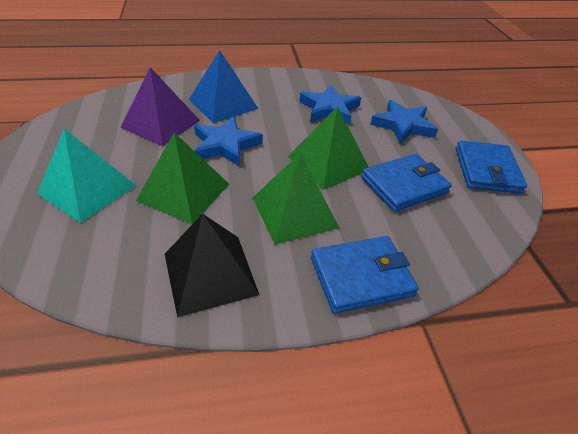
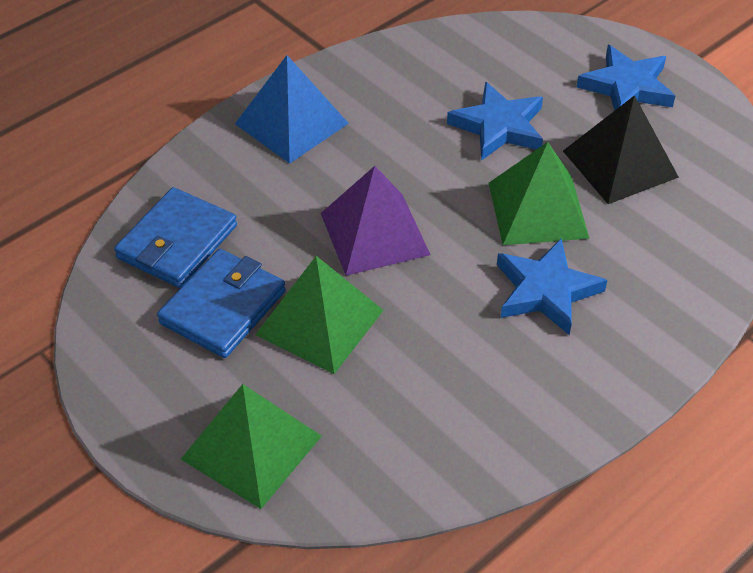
blue wallet: 3 -> 2
turquoise pyramid: 1 -> 0

